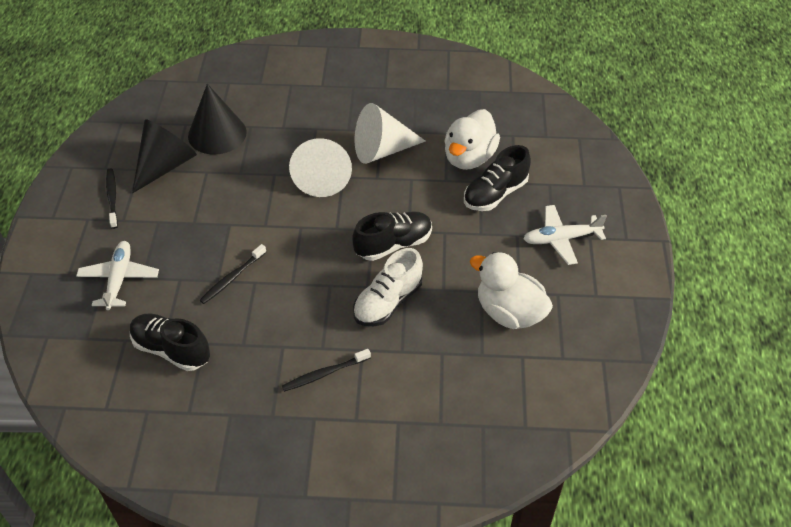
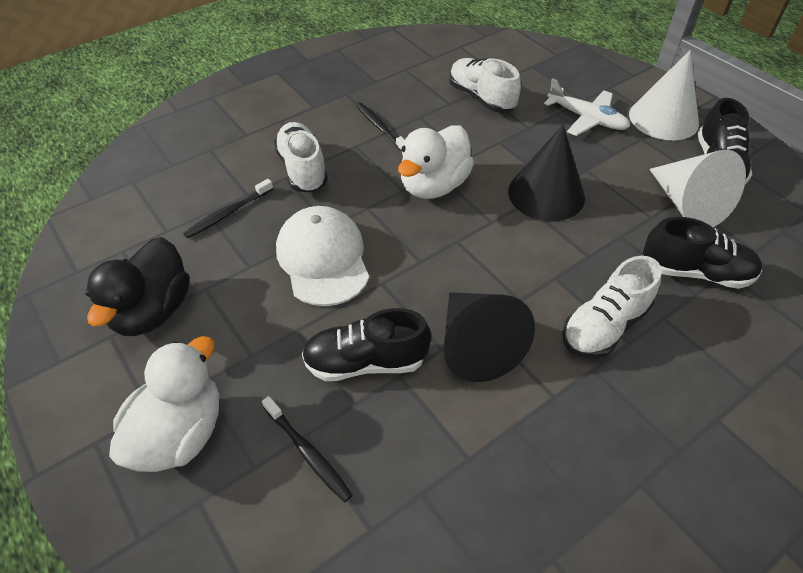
black duck: 0 -> 1
white cap: 0 -> 1
white plane: 2 -> 1
white shoe: 1 -> 3

